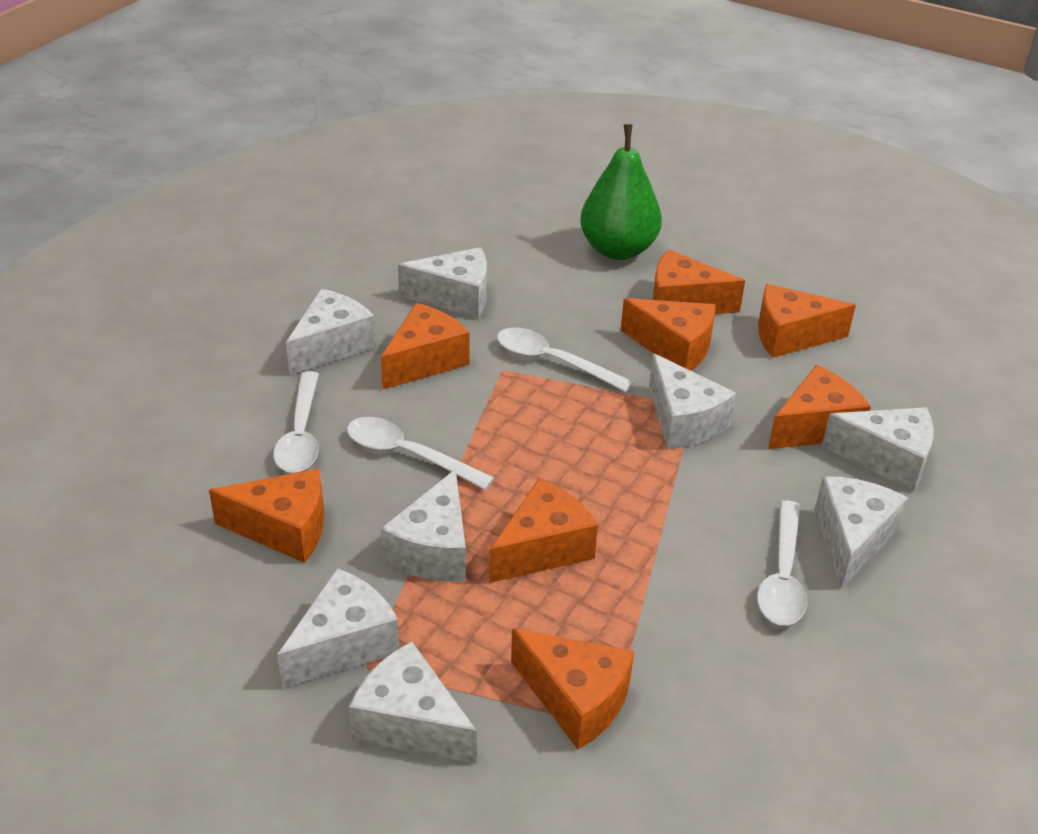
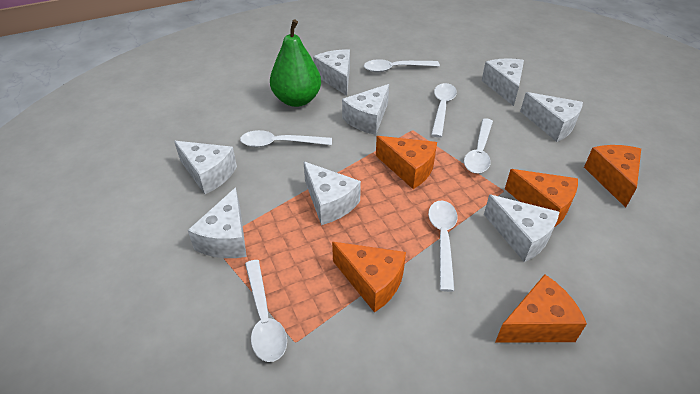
orange cheese: 8 -> 5
white spoon: 4 -> 6

